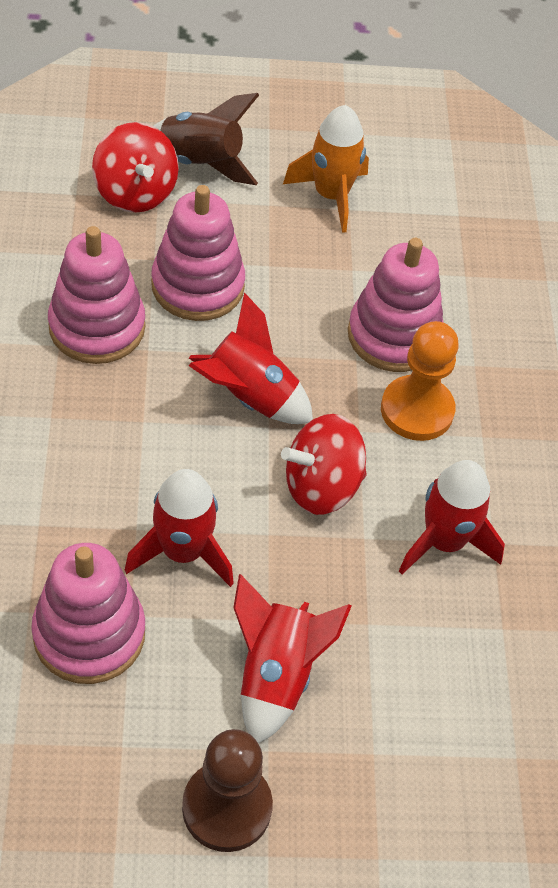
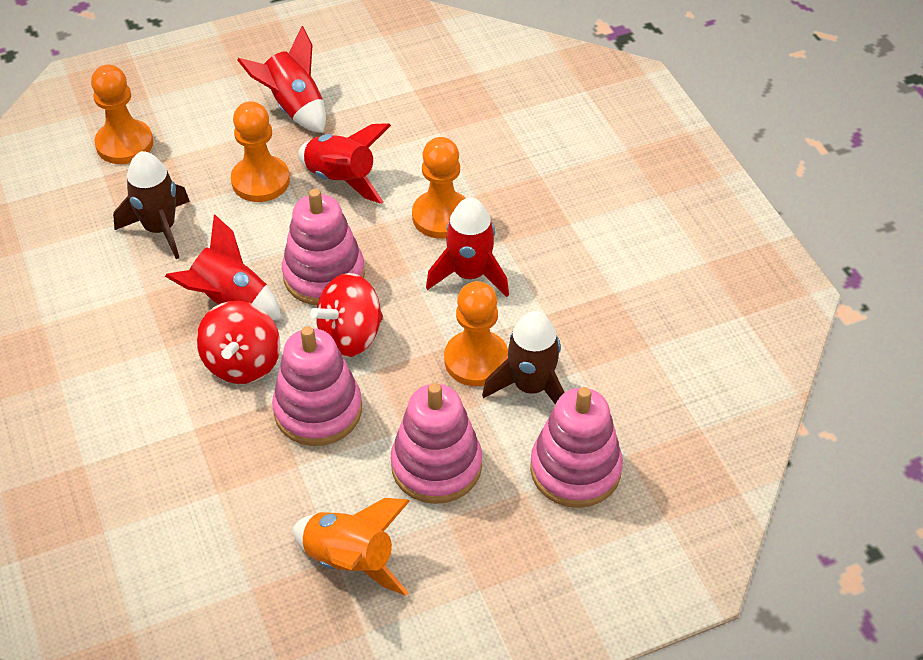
brown pawn: 1 -> 0
brown rocket: 1 -> 2
orange pawn: 1 -> 4

